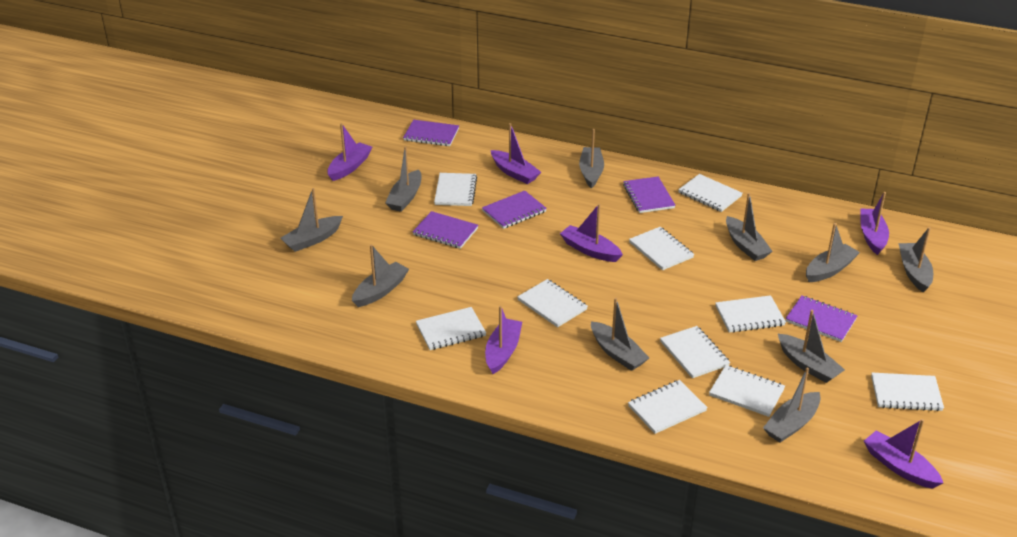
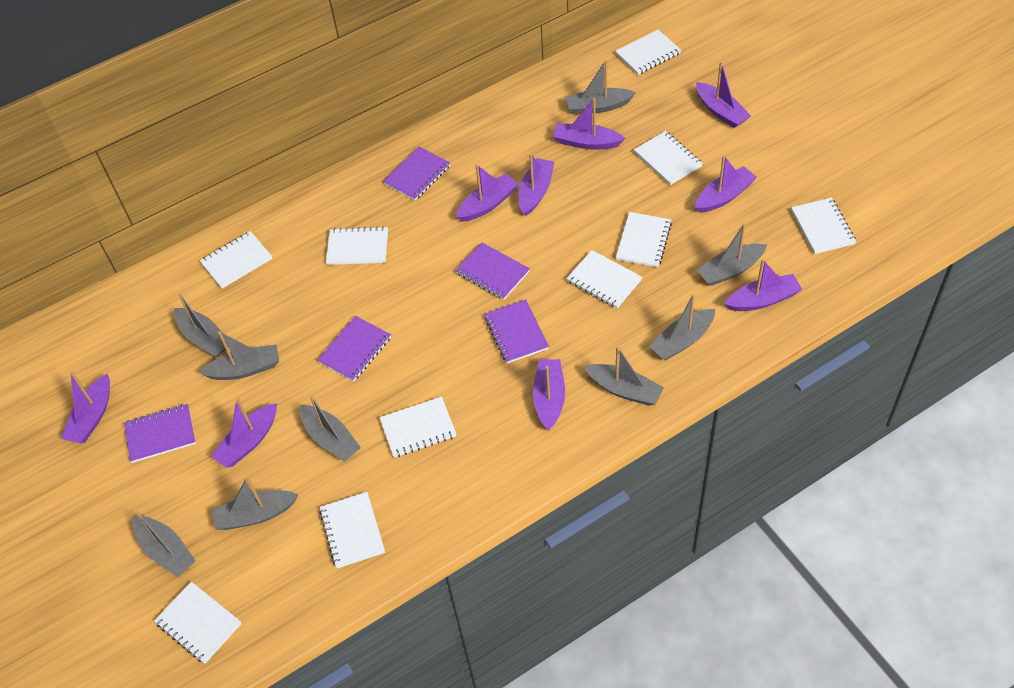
grey boat: 10 -> 9
purple boat: 6 -> 9

